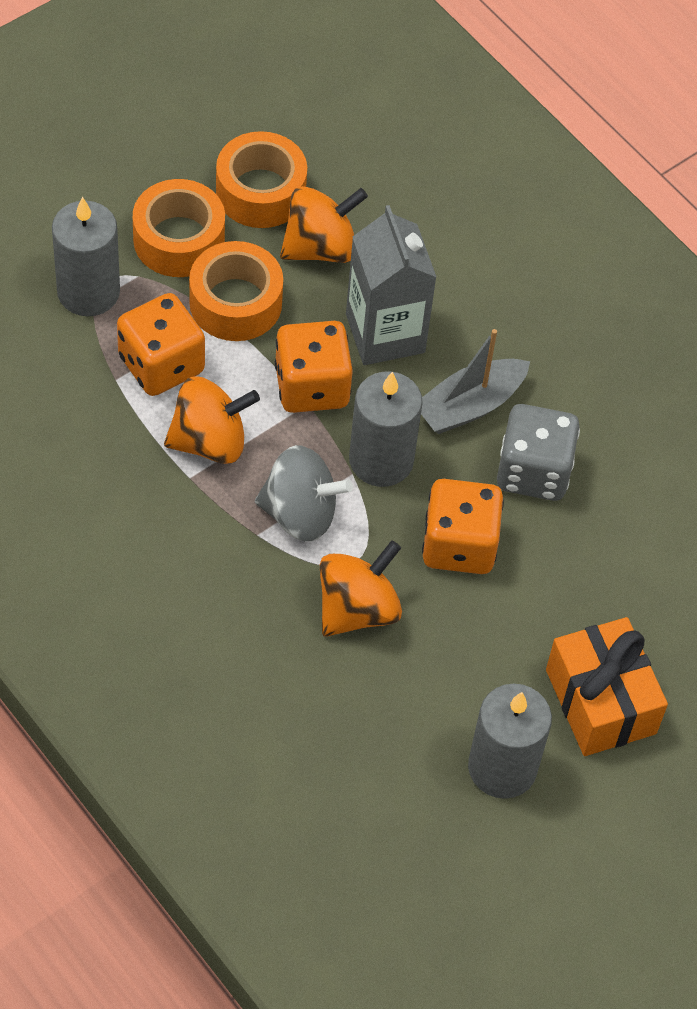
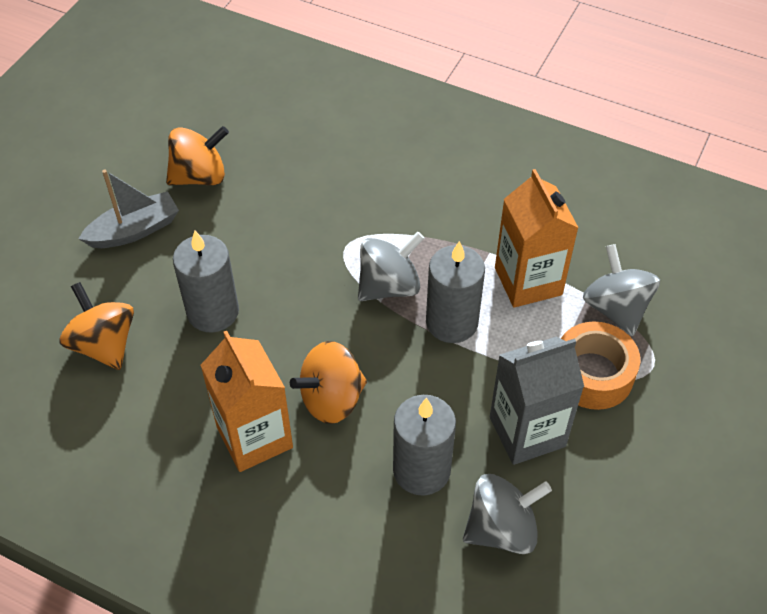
grey dice: 1 -> 0
grey spinning top: 1 -> 3
orange carton: 0 -> 2
orange dice: 3 -> 0
orange gift: 1 -> 0
orange tape: 3 -> 1

